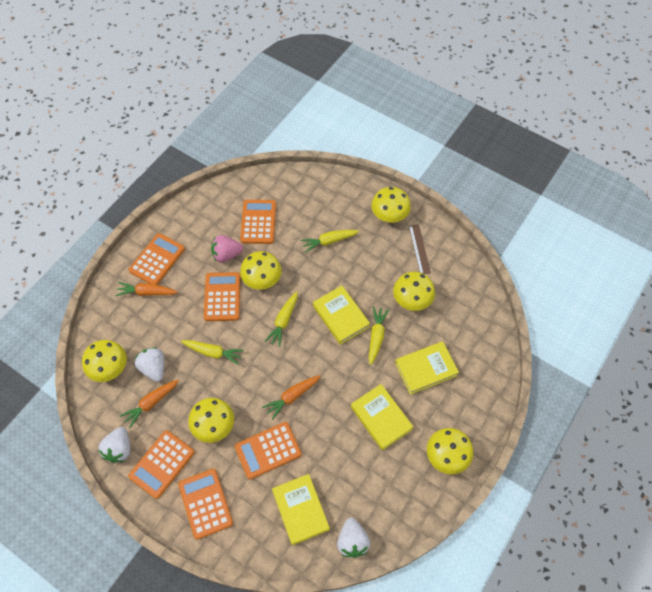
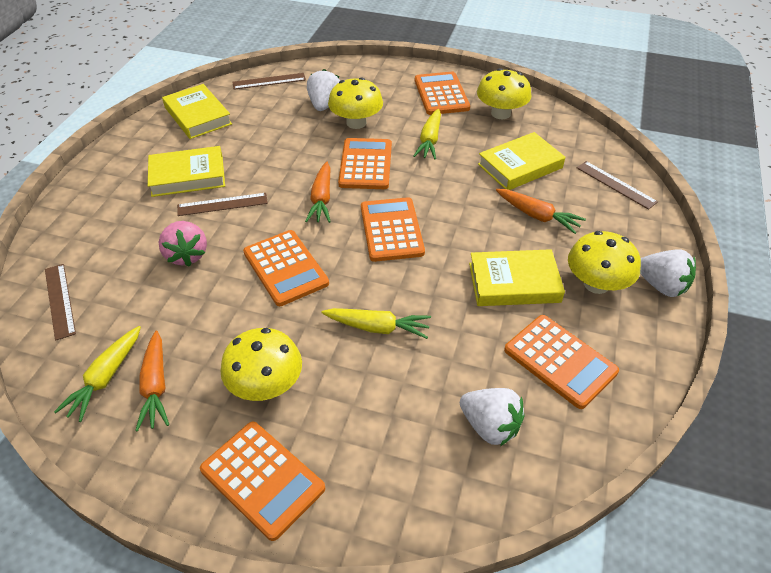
brown ruler: 1 -> 4
yellow carrot: 4 -> 3
yellow mushroom: 6 -> 4

